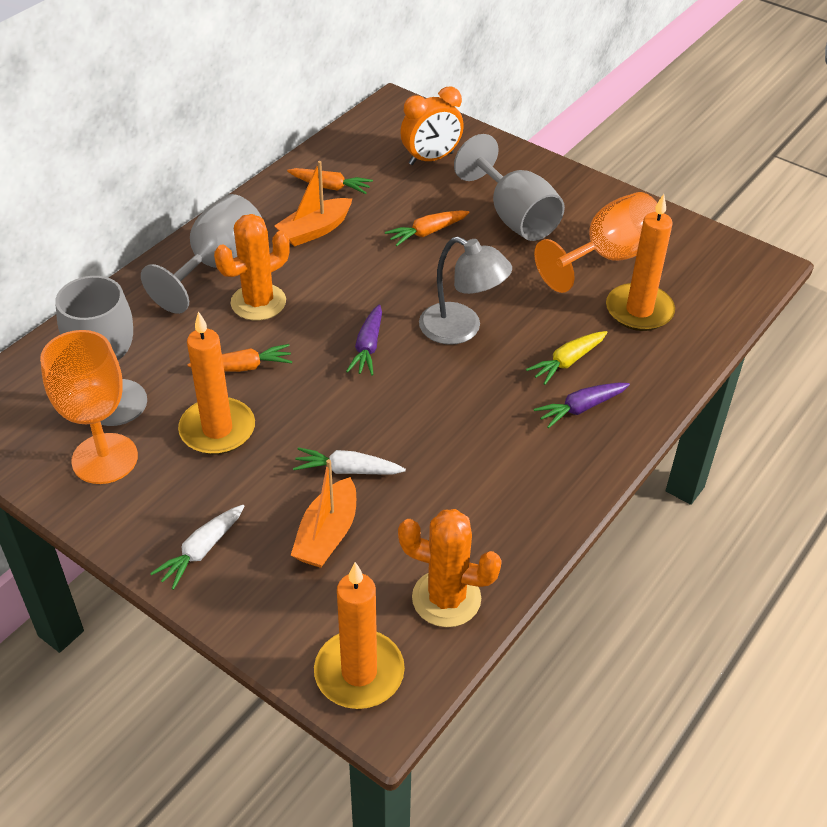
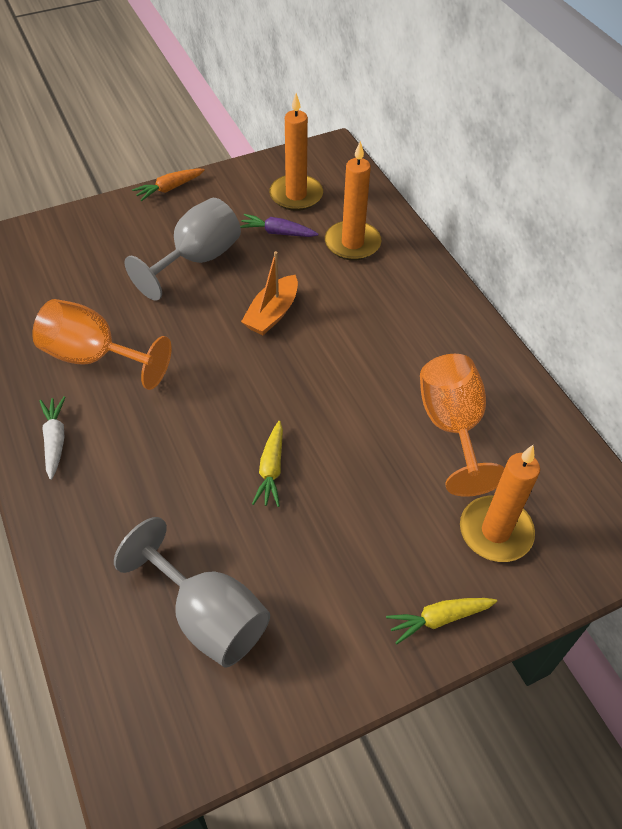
grey goblet: 3 -> 2
grey lamp: 1 -> 0
orange boat: 2 -> 1
orange cactus: 2 -> 0
orange carrot: 3 -> 1
orange clock: 1 -> 0
purple carrot: 2 -> 1
white carrot: 2 -> 1
yellow carrot: 1 -> 2

